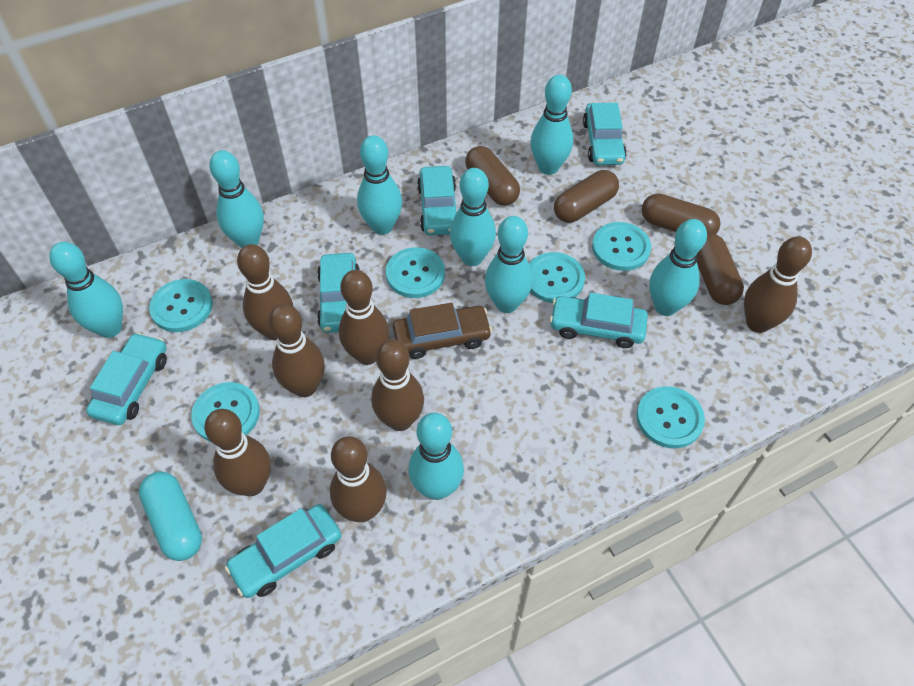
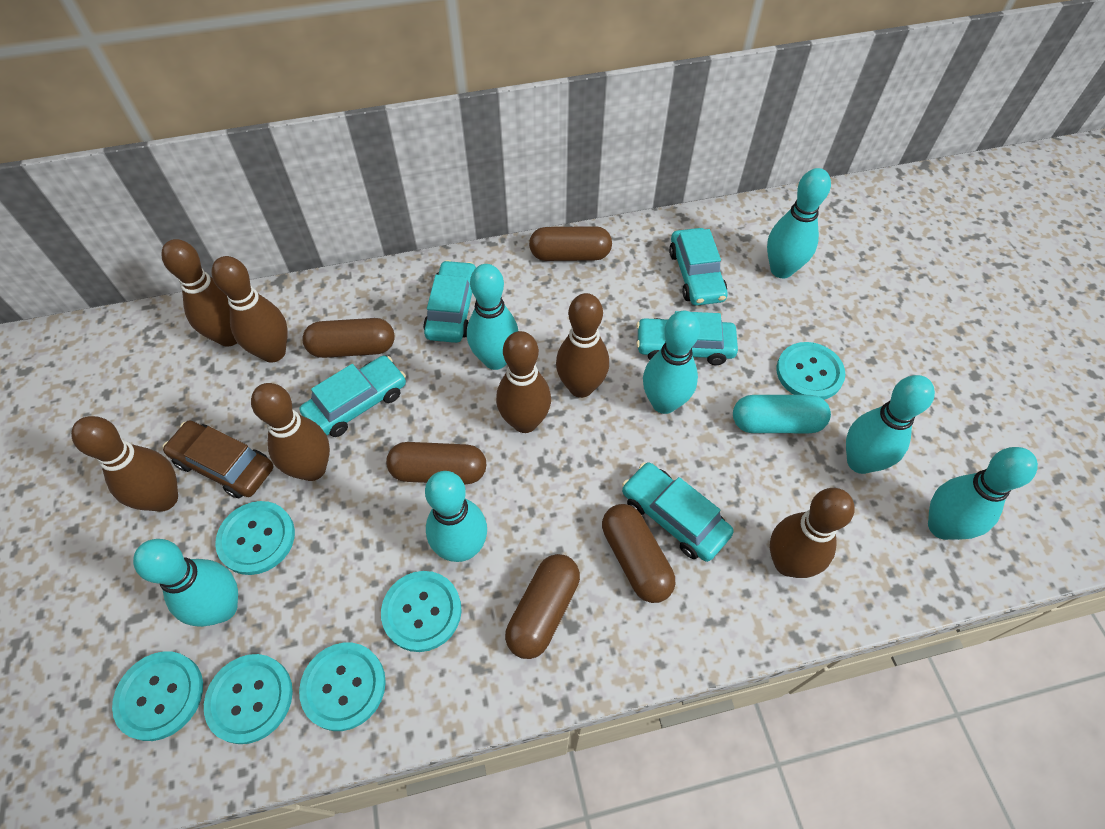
brown capsule: 4 -> 5
turquoise bowling pin: 8 -> 7
turquoise car: 6 -> 5

